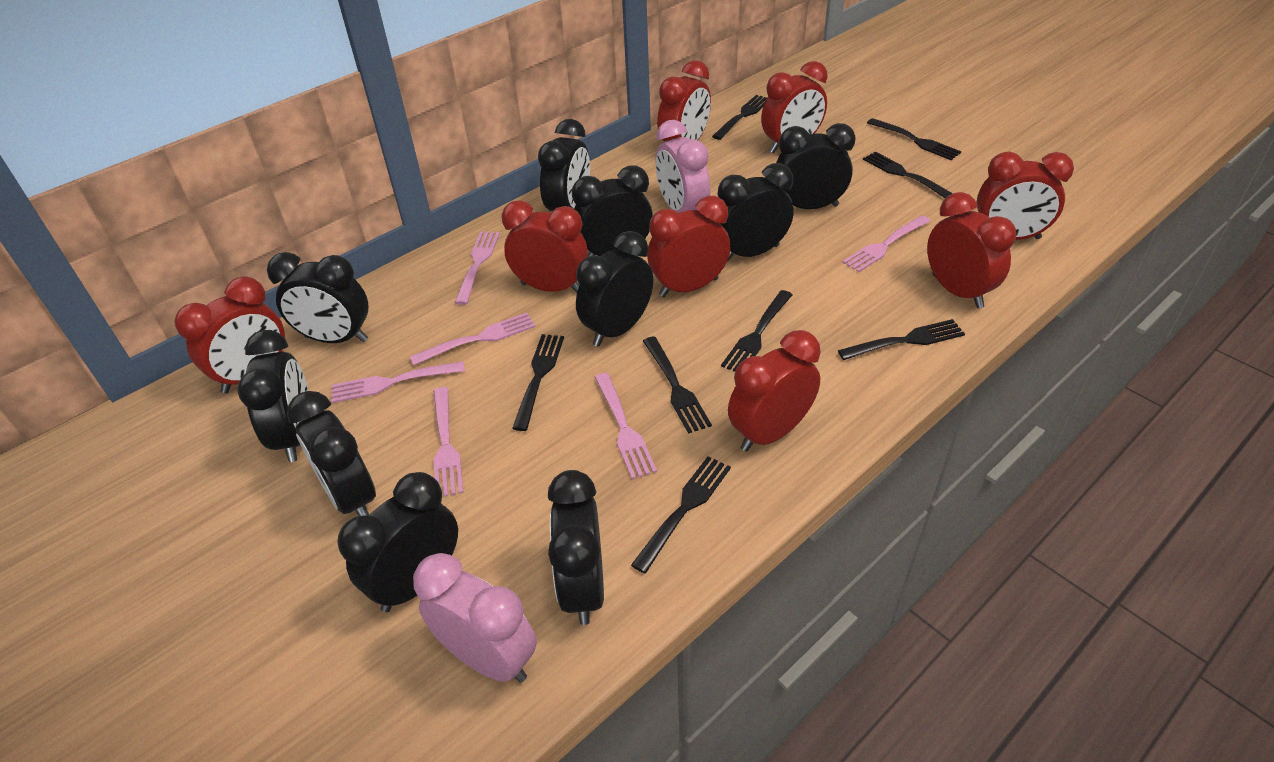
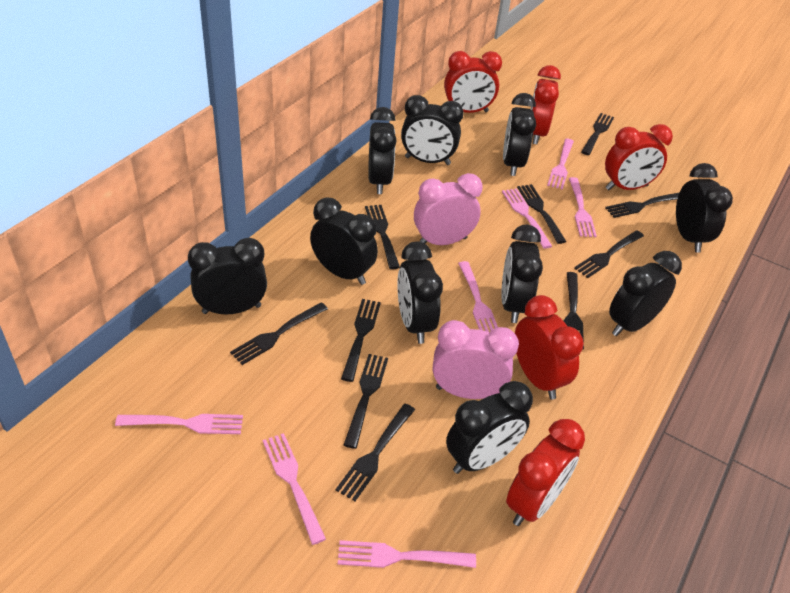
black fork: 8 -> 10
pink fork: 6 -> 7
red clock: 8 -> 5

